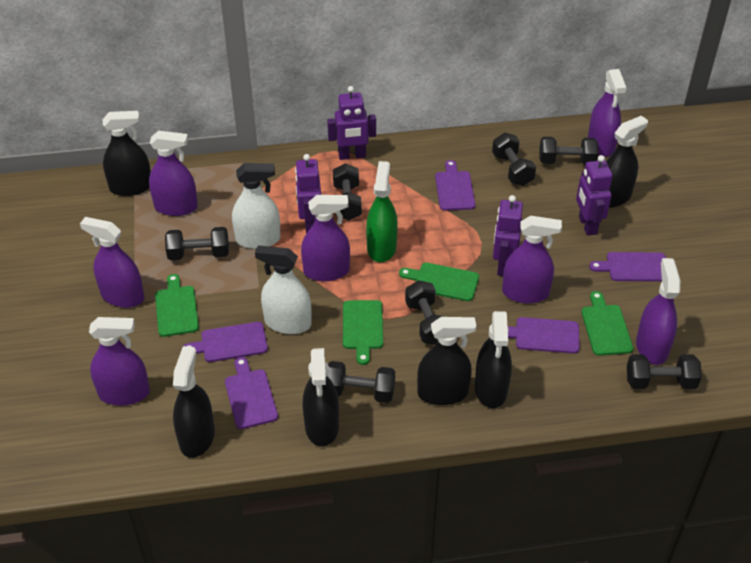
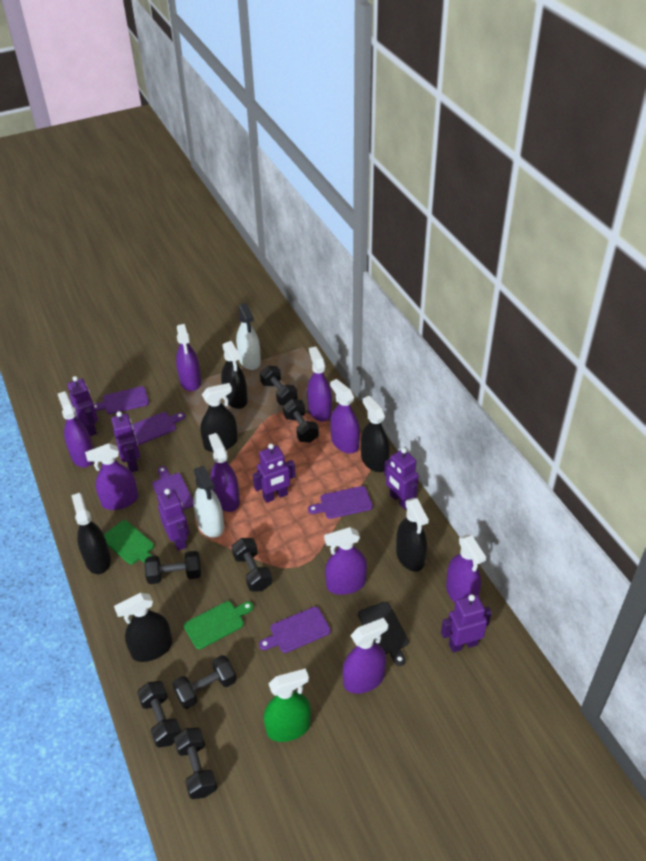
black cutting board: 0 -> 1
green cutting board: 4 -> 2
purple robot: 4 -> 6
purple spray bottle: 7 -> 9

